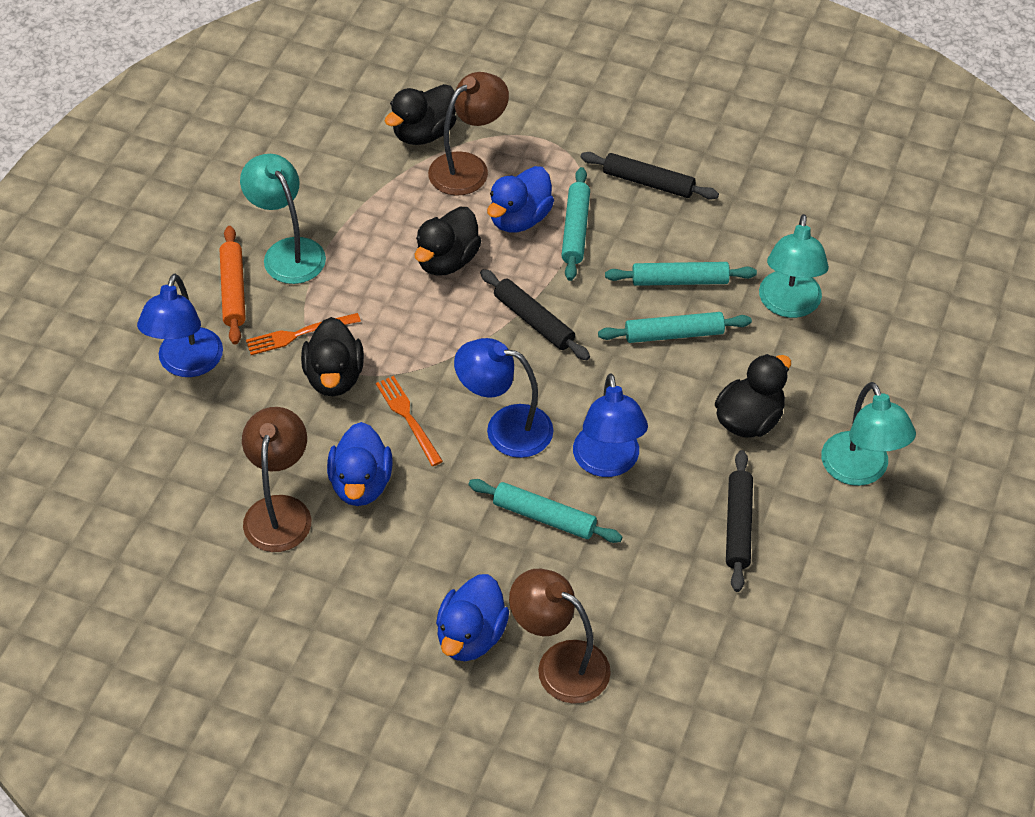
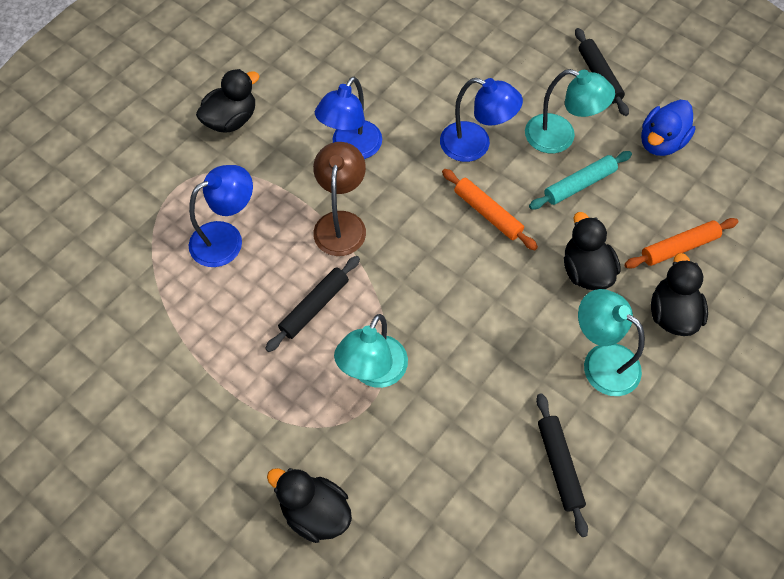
blue duck: 3 -> 1
brown lamp: 3 -> 1
orange fork: 2 -> 0
orange rolling pin: 1 -> 2
turquoise rolling pin: 4 -> 1

